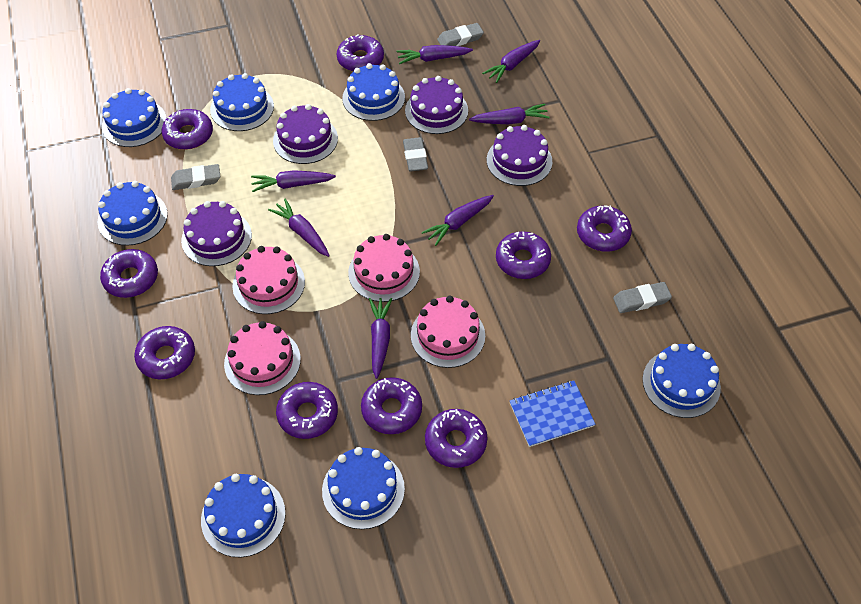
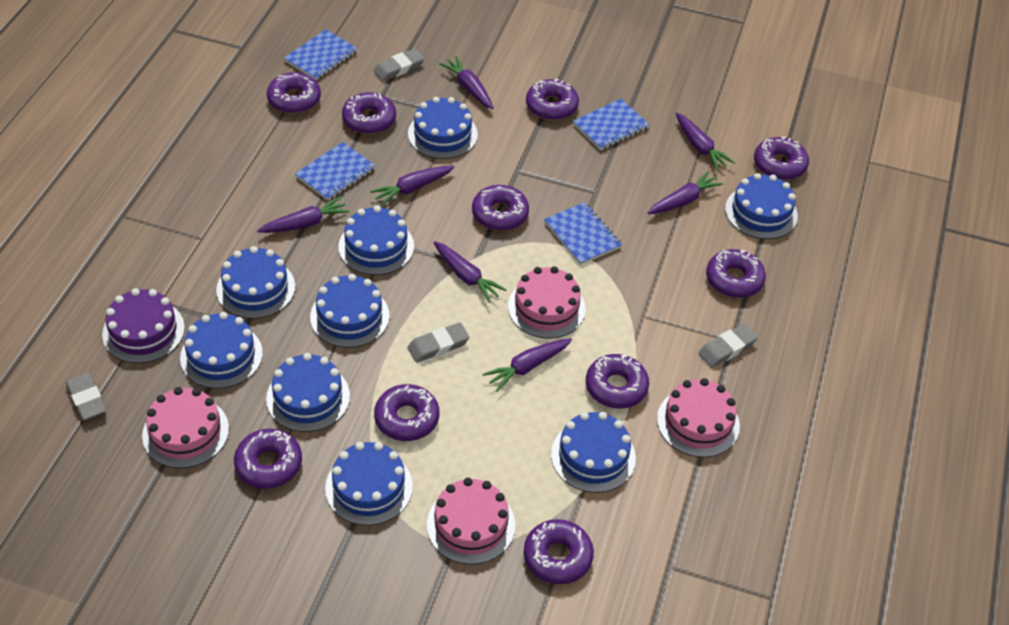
blue cake: 7 -> 9
blue notebook: 1 -> 4
purple cake: 4 -> 1
purple donut: 9 -> 10

